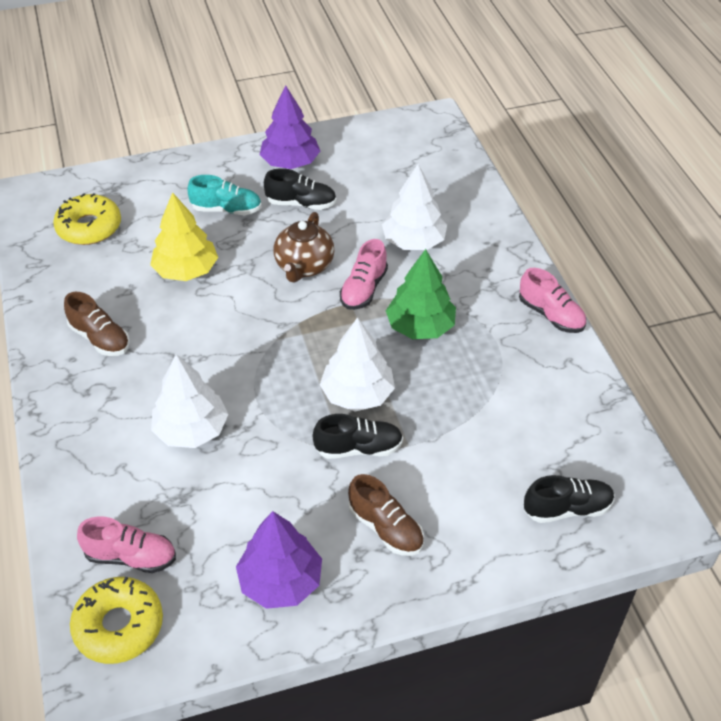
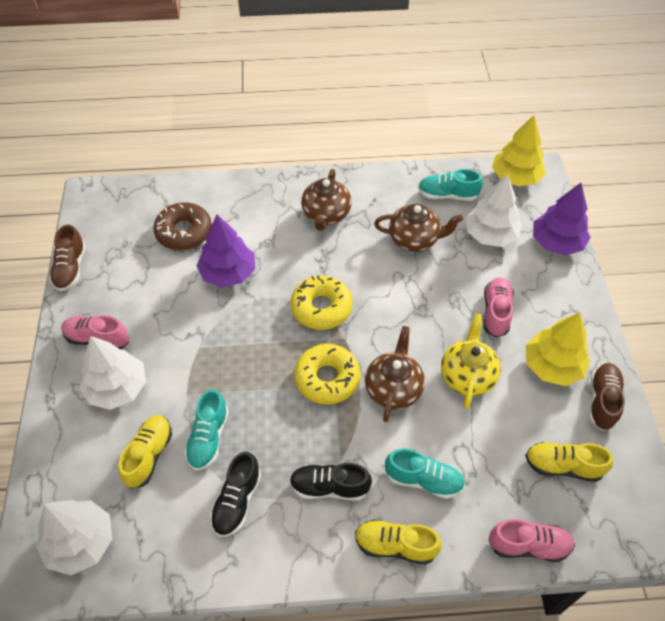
black shoe: 3 -> 2
brown donut: 0 -> 1
brown teapot: 1 -> 3
green tree: 1 -> 0
turquoise shoe: 1 -> 3
yellow shoe: 0 -> 3
yellow teapot: 0 -> 1
yellow tree: 1 -> 2

